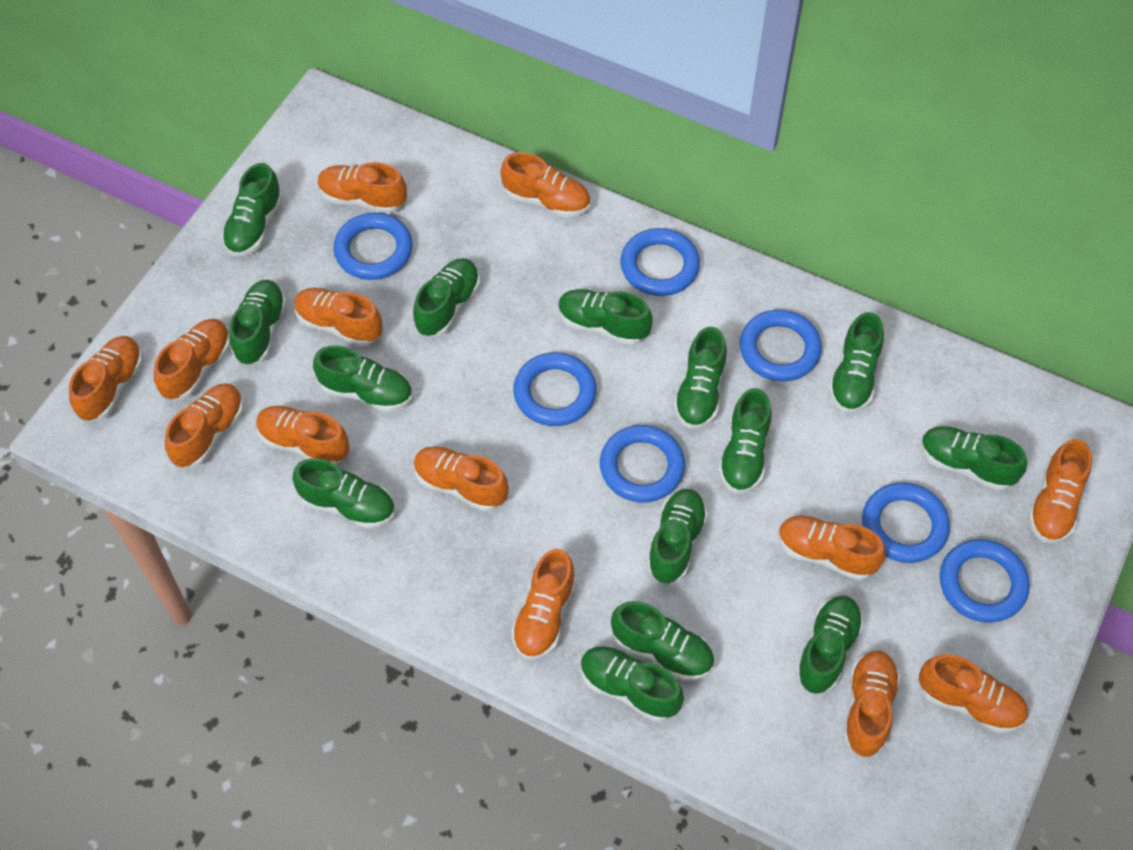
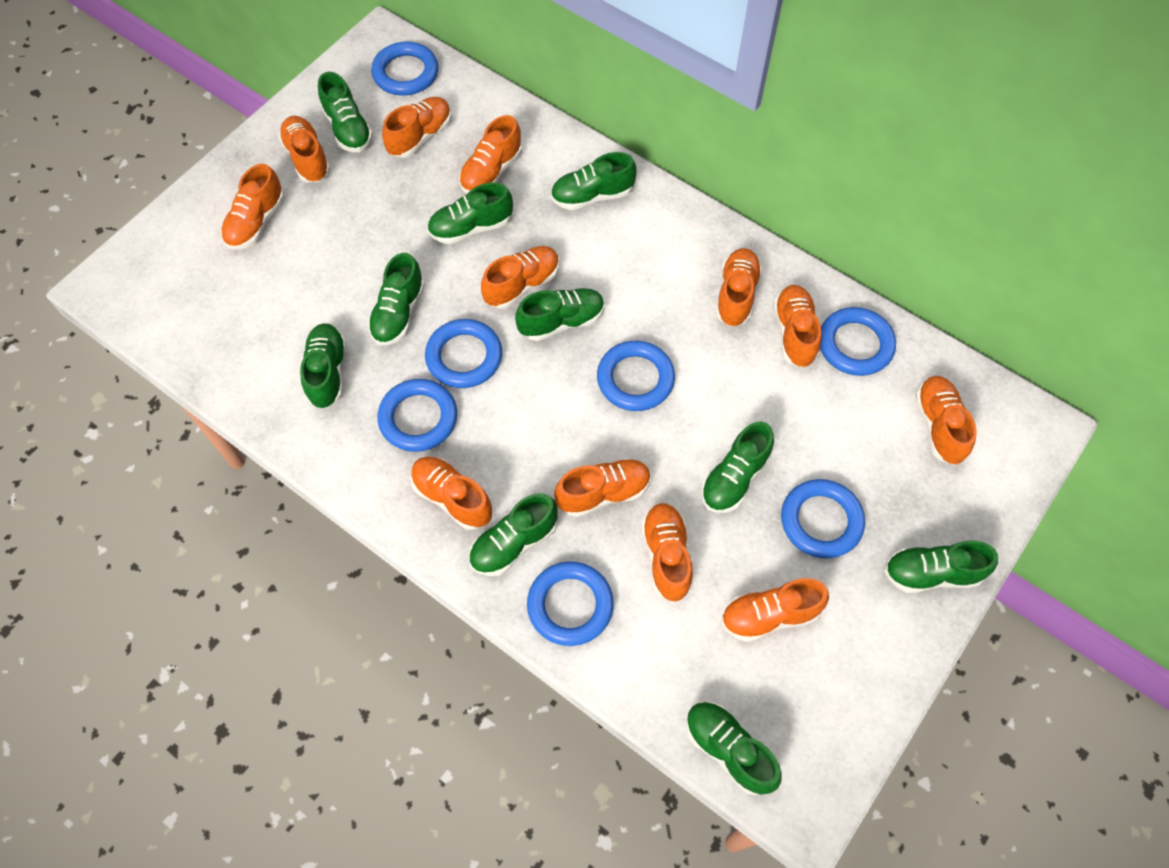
green shoe: 14 -> 10
orange shoe: 13 -> 12

